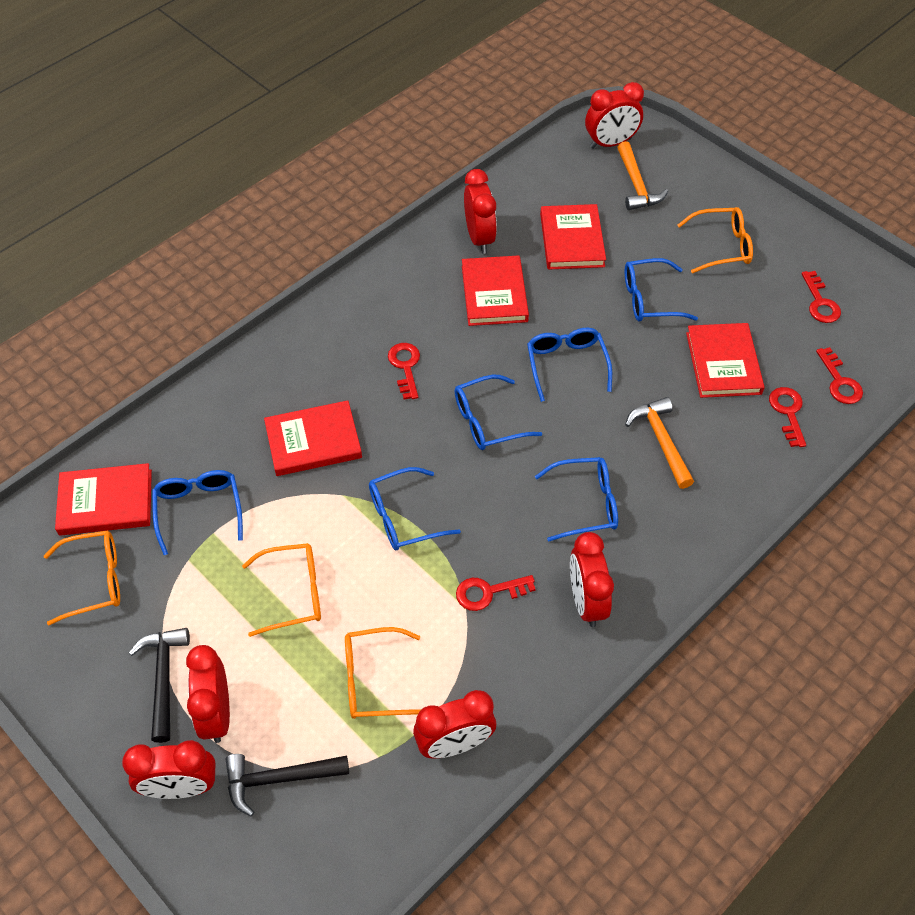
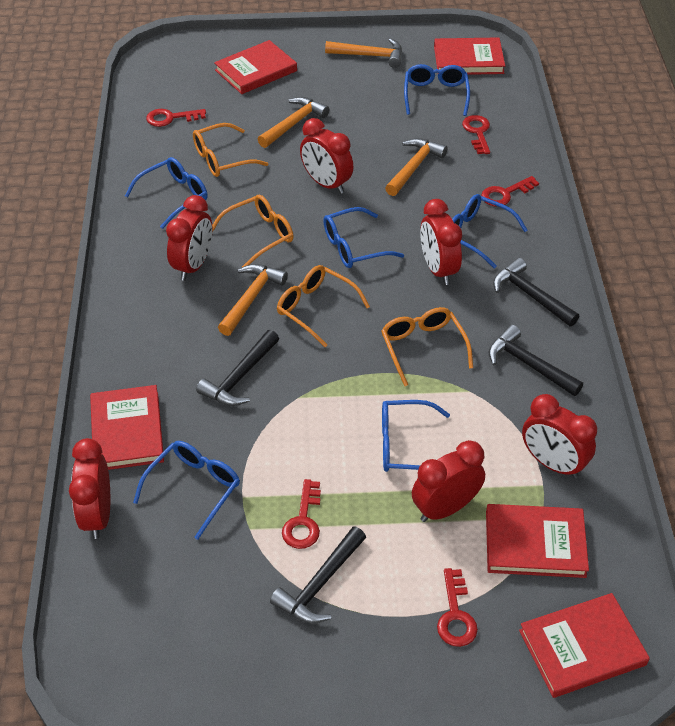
black hammer: 2 -> 4
orange hammer: 2 -> 4

